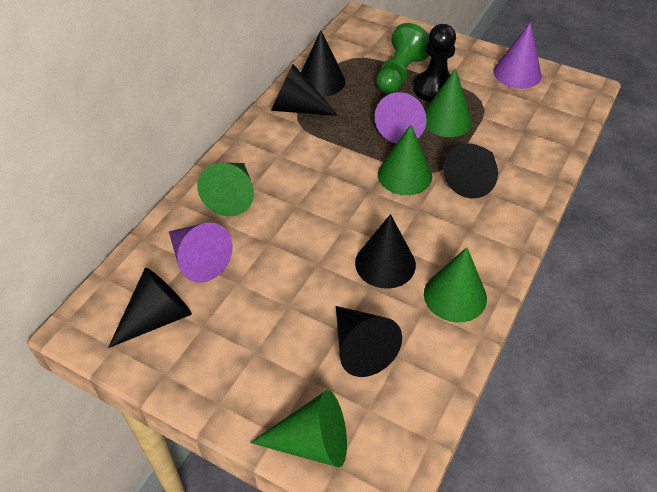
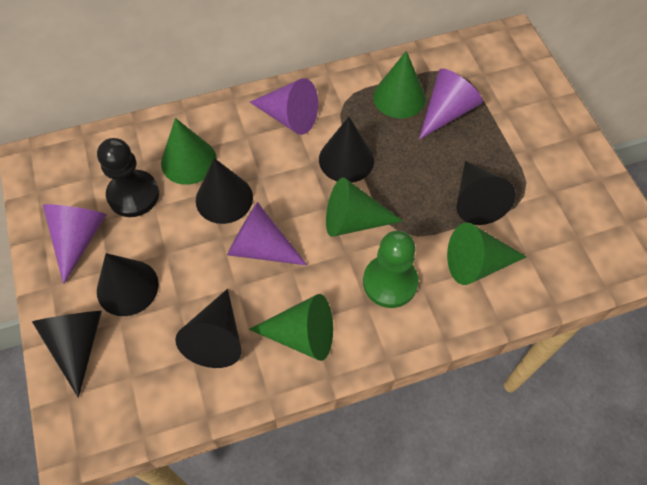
purple cone: 3 -> 4

